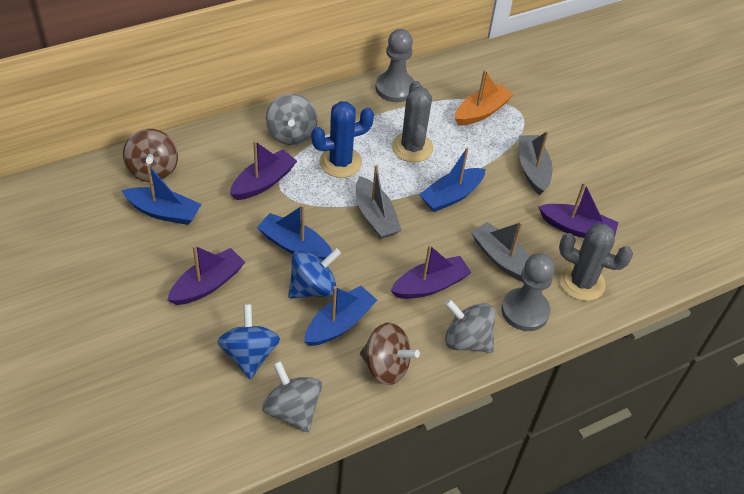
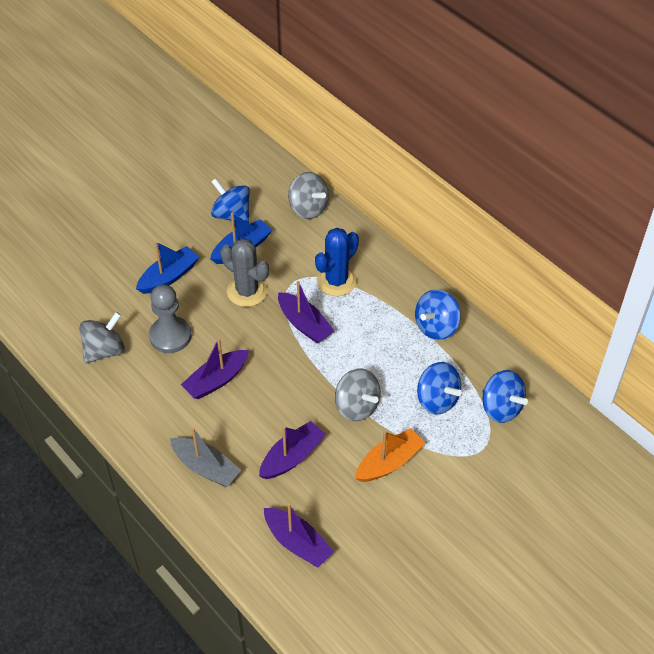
blue boat: 4 -> 2
blue spinning top: 2 -> 4
brown spinning top: 2 -> 0
grey boat: 3 -> 1
grey cactus: 2 -> 1
grey pawn: 2 -> 1

